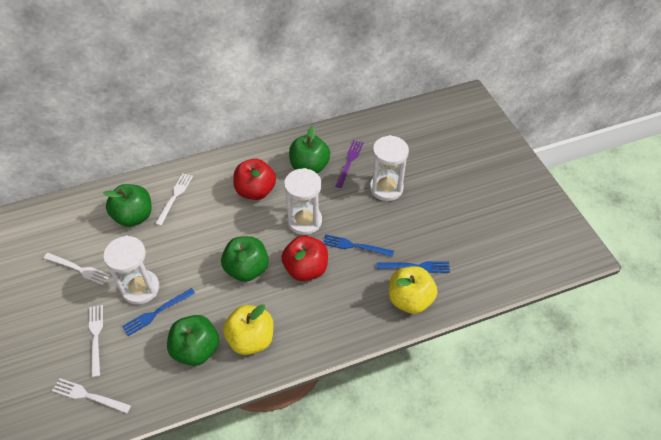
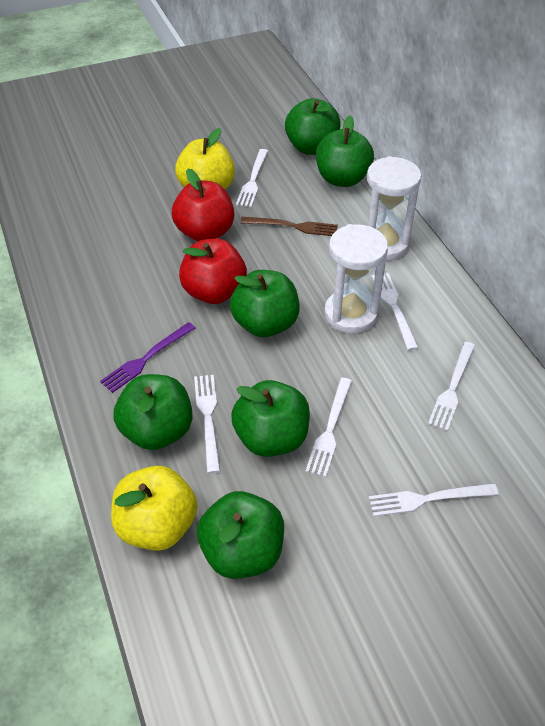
blue fork: 3 -> 0
brown fork: 0 -> 1
green apple: 4 -> 6
white fork: 4 -> 6
white hourglass: 3 -> 2

